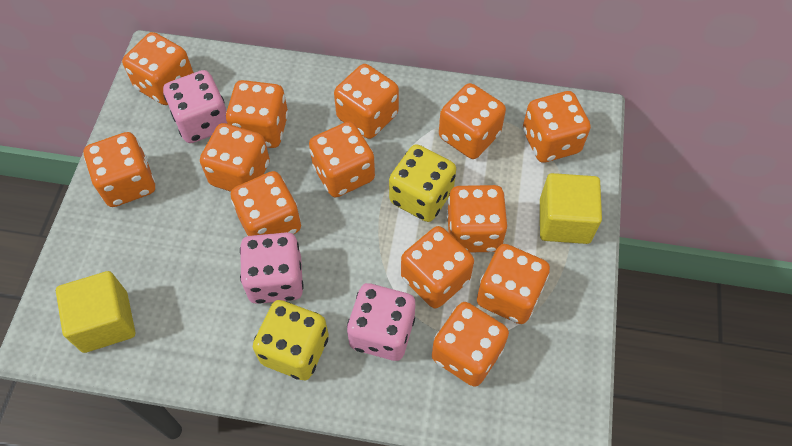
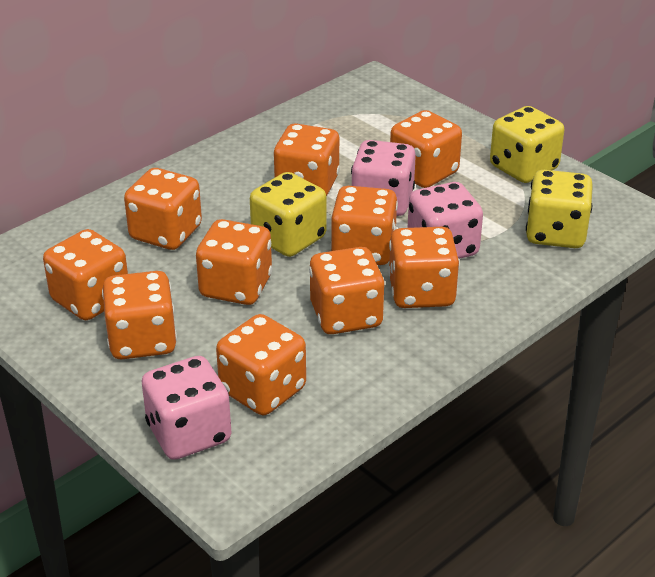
orange dice: 13 -> 10
yellow cube: 2 -> 0
yellow dice: 2 -> 3

